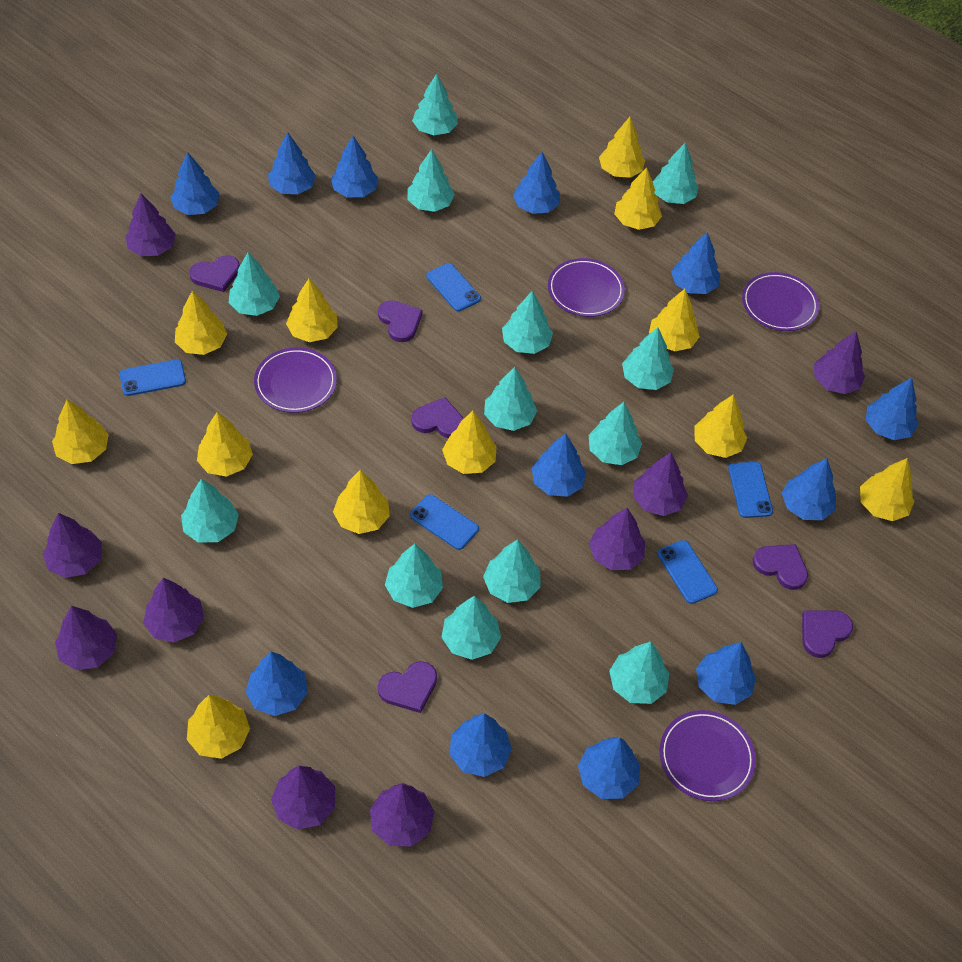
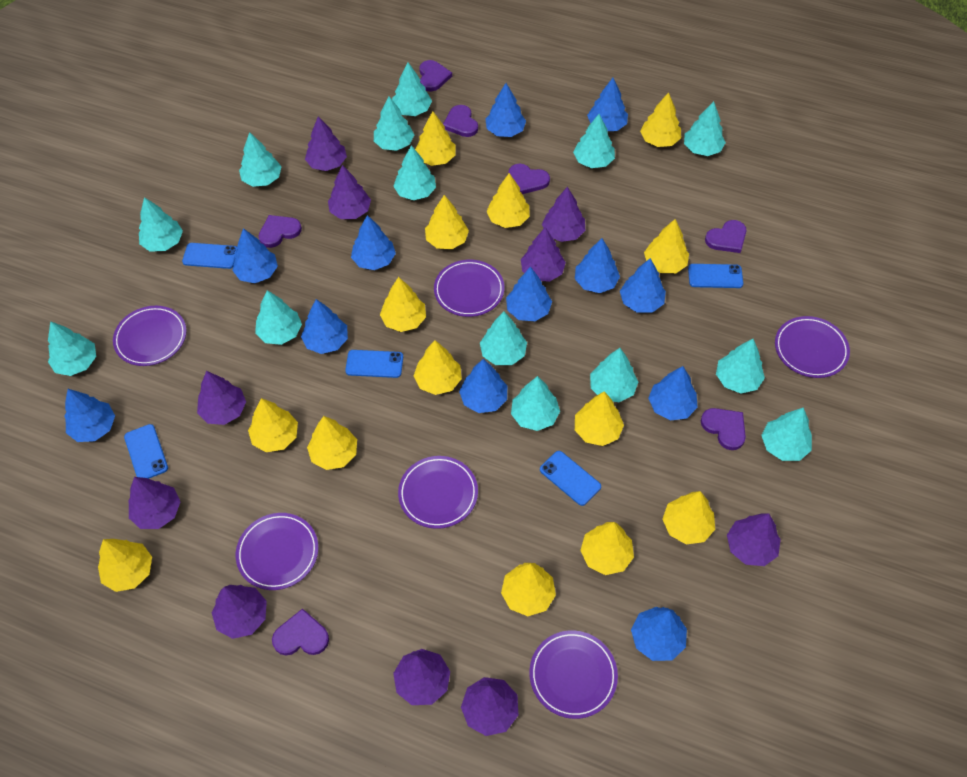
purple heart: 6 -> 7
purple plate: 4 -> 6
purple tree: 9 -> 10
turquoise tree: 13 -> 14
yellow tree: 12 -> 14

